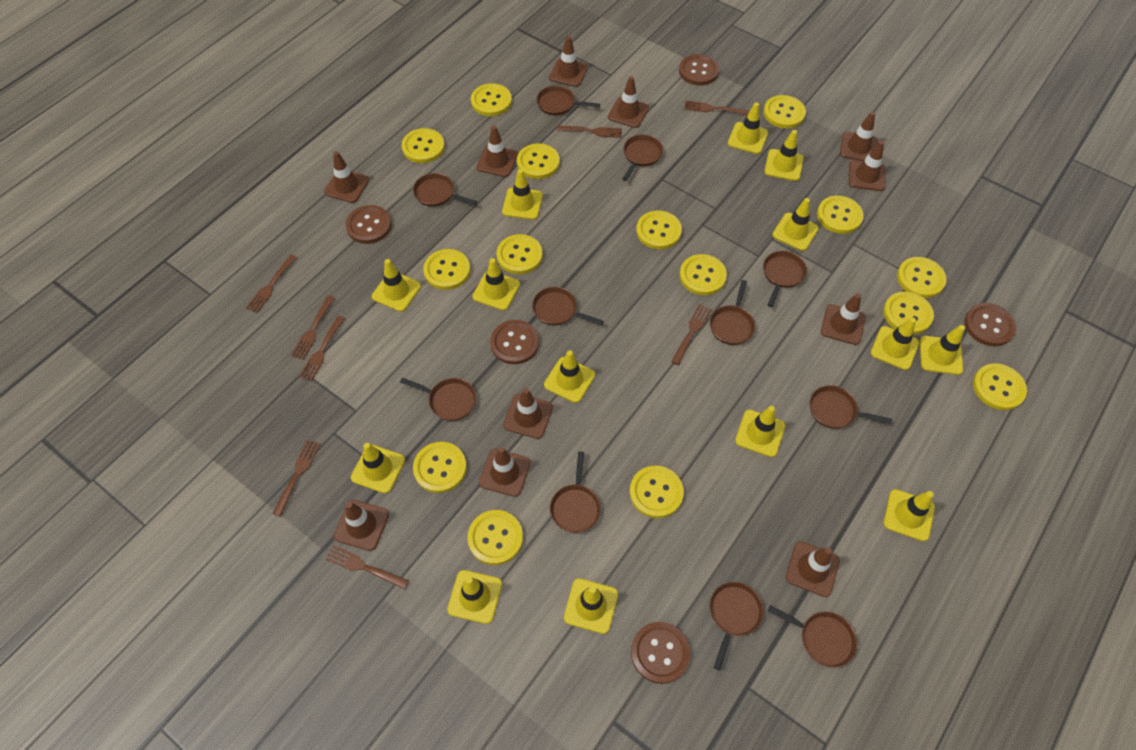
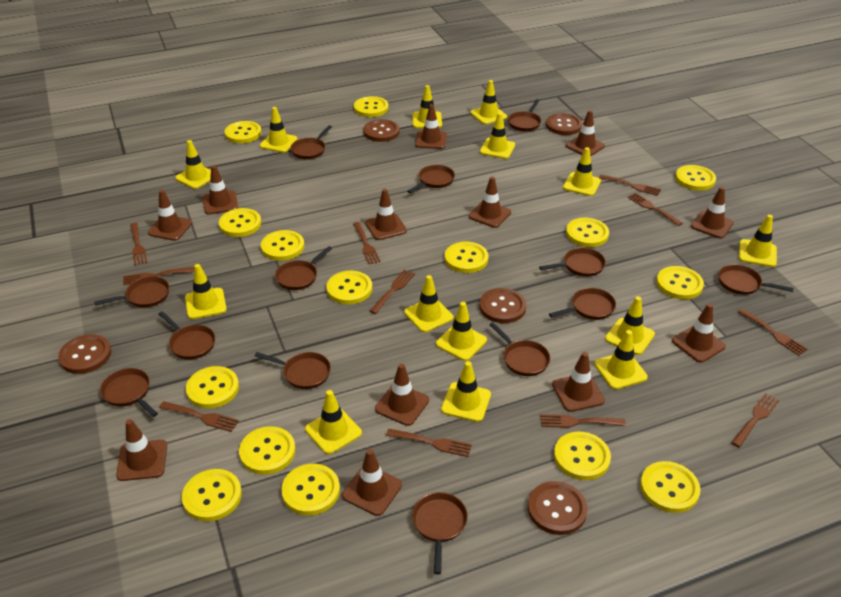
brown fork: 8 -> 11
brown pan: 11 -> 13
brown traffic cone: 11 -> 12

